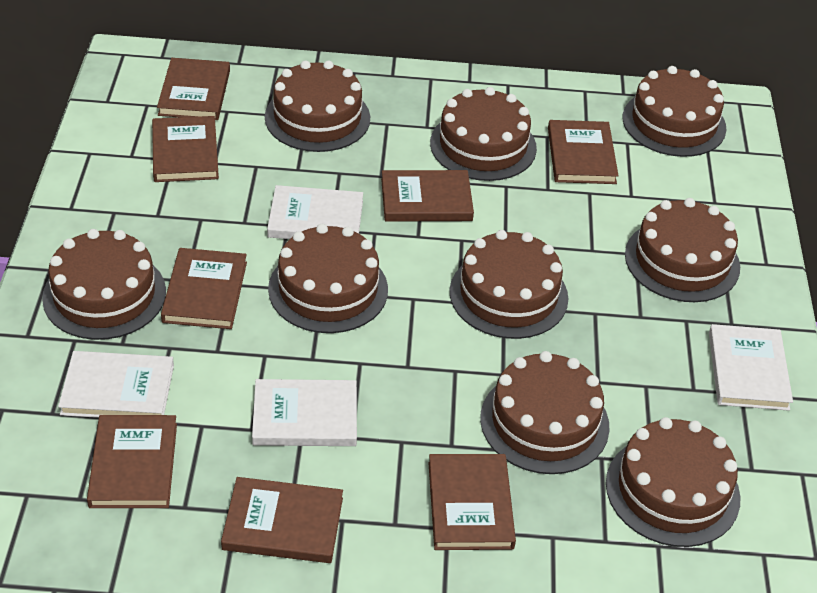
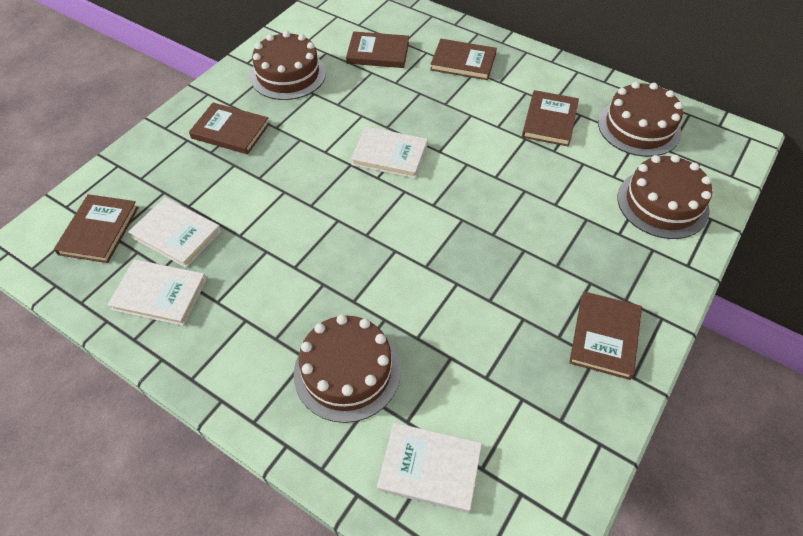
brown book: 8 -> 6
brown cake: 9 -> 4

